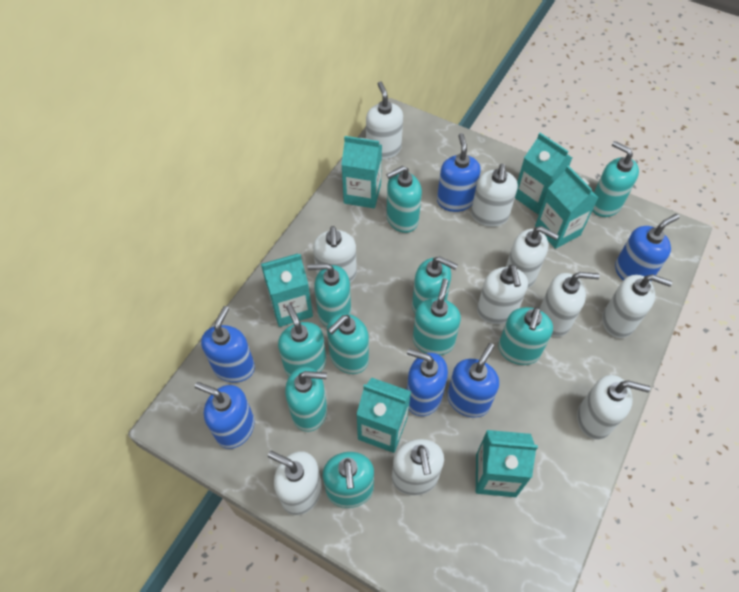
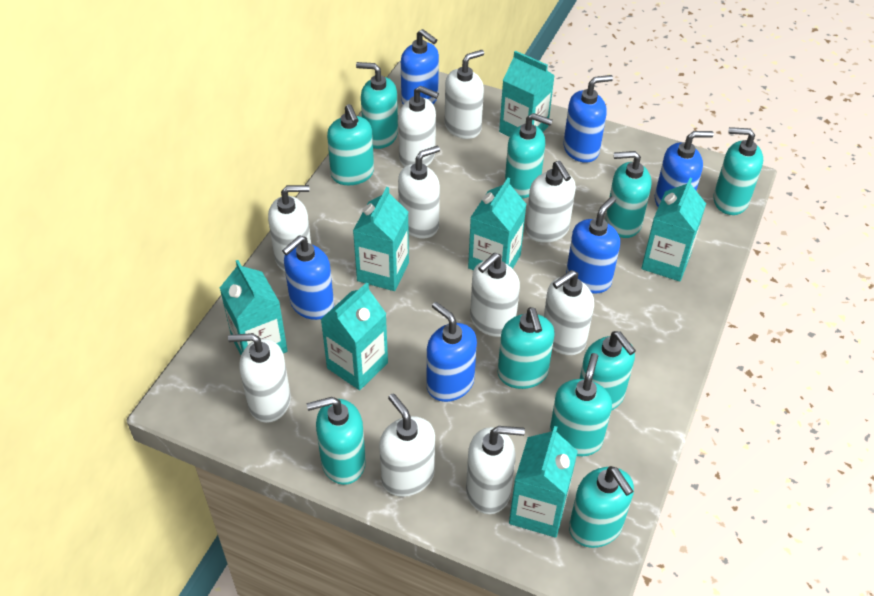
turquoise carton: 6 -> 7

